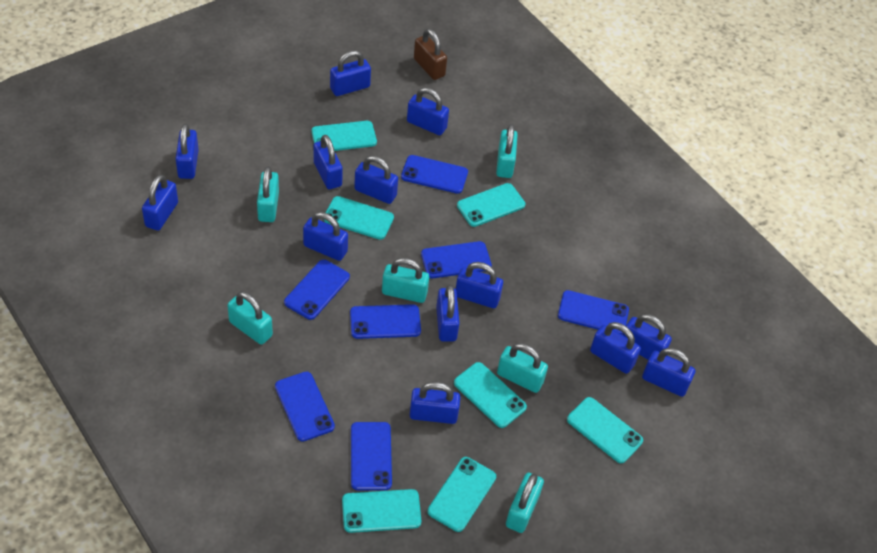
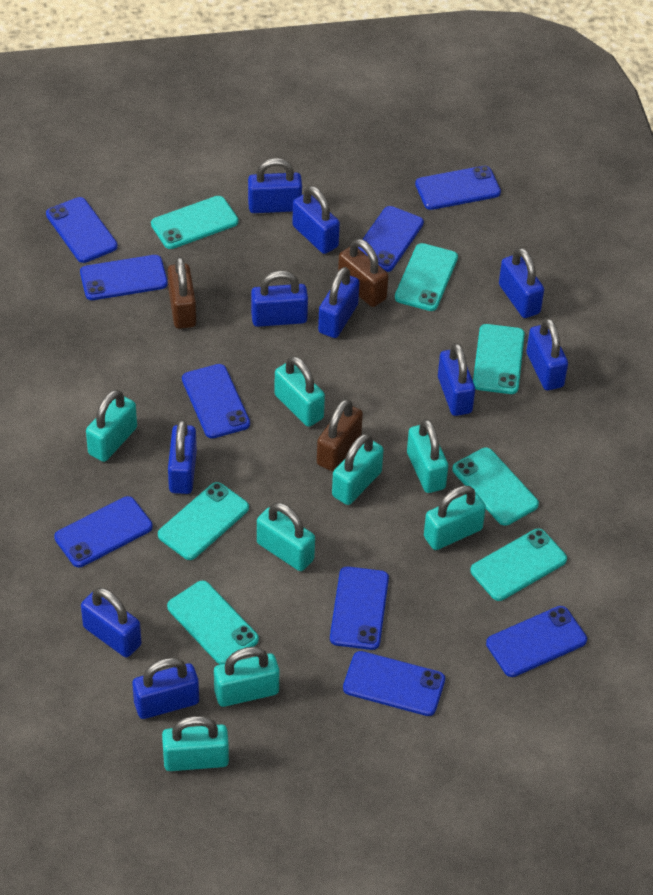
blue padlock: 13 -> 10
blue phone: 7 -> 9
brown padlock: 1 -> 3
turquoise padlock: 6 -> 8

